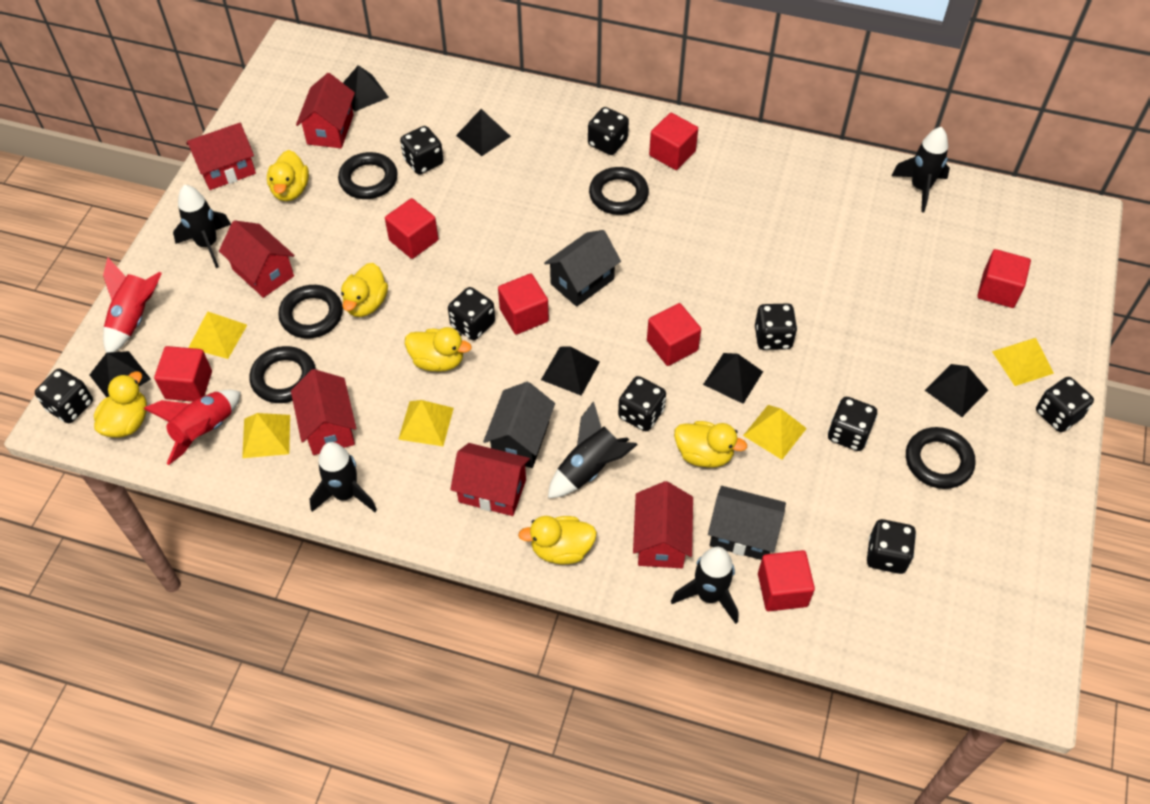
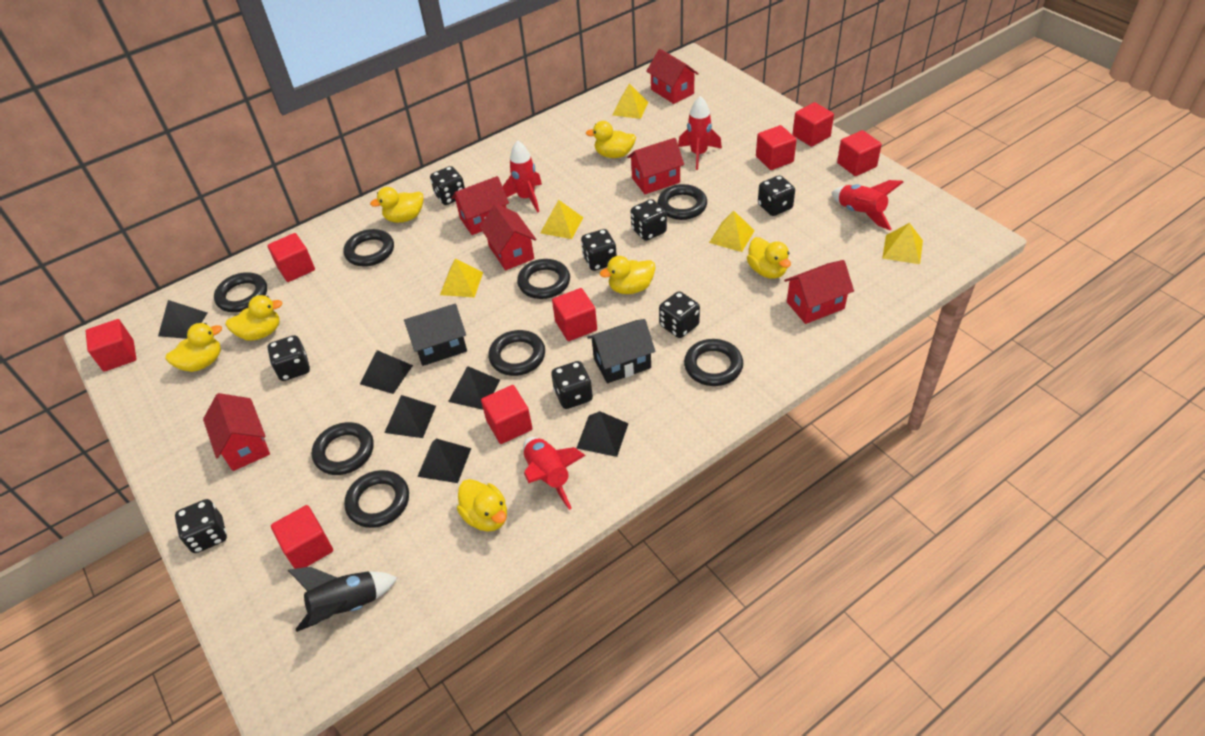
black dice: 9 -> 8
black house: 3 -> 2
black ring: 5 -> 8
black rocket: 5 -> 1
red cube: 7 -> 8
red rocket: 2 -> 4
yellow duck: 6 -> 7

